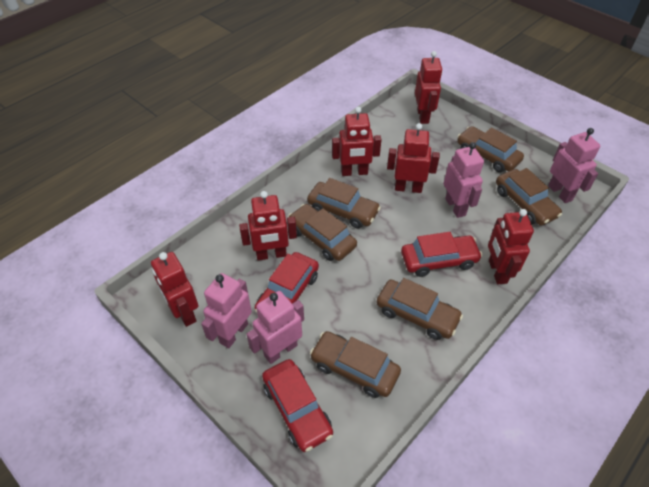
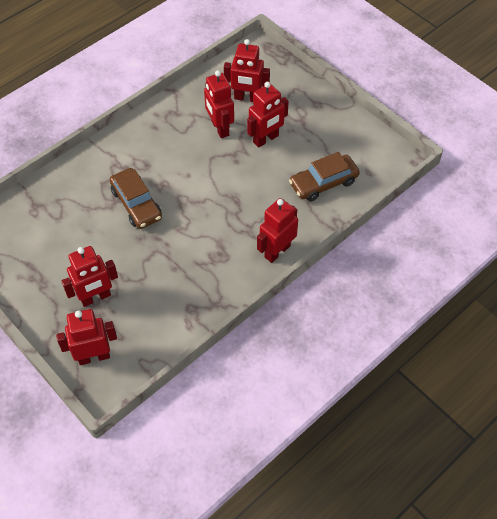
brown car: 6 -> 2
pink robot: 4 -> 0
red car: 3 -> 0

